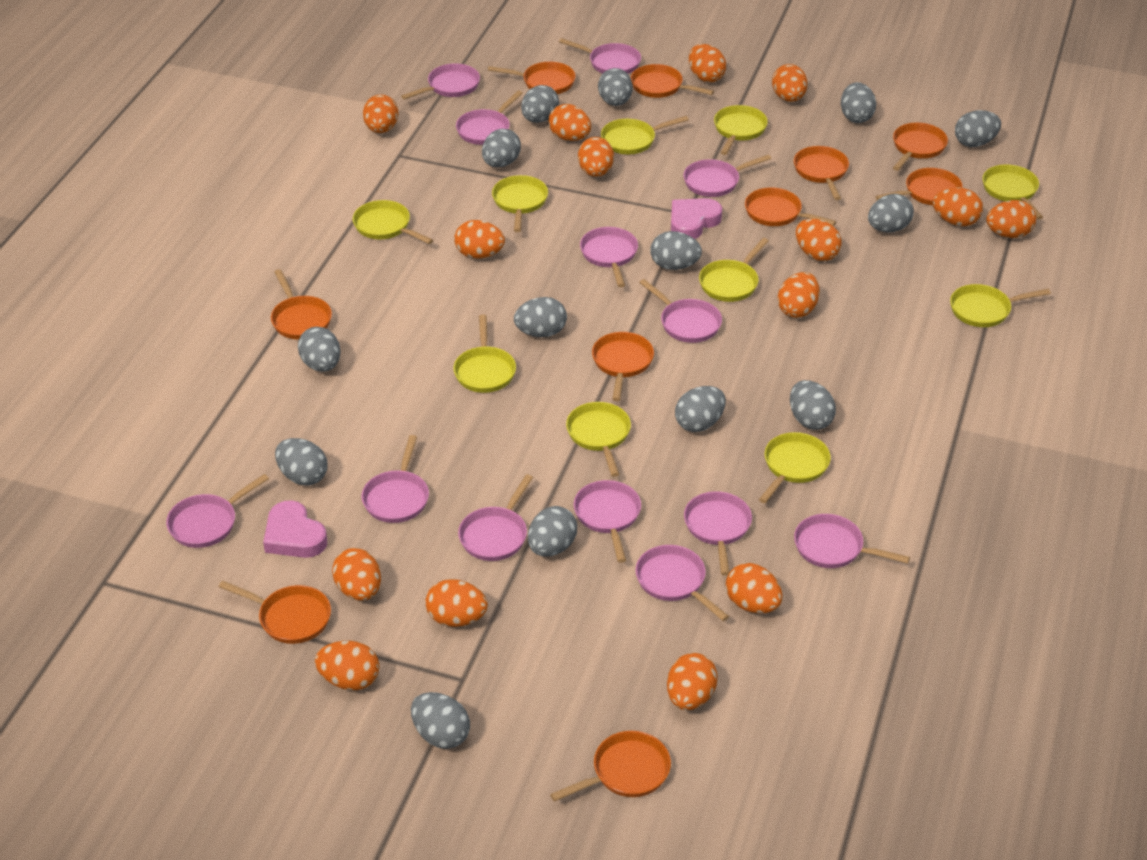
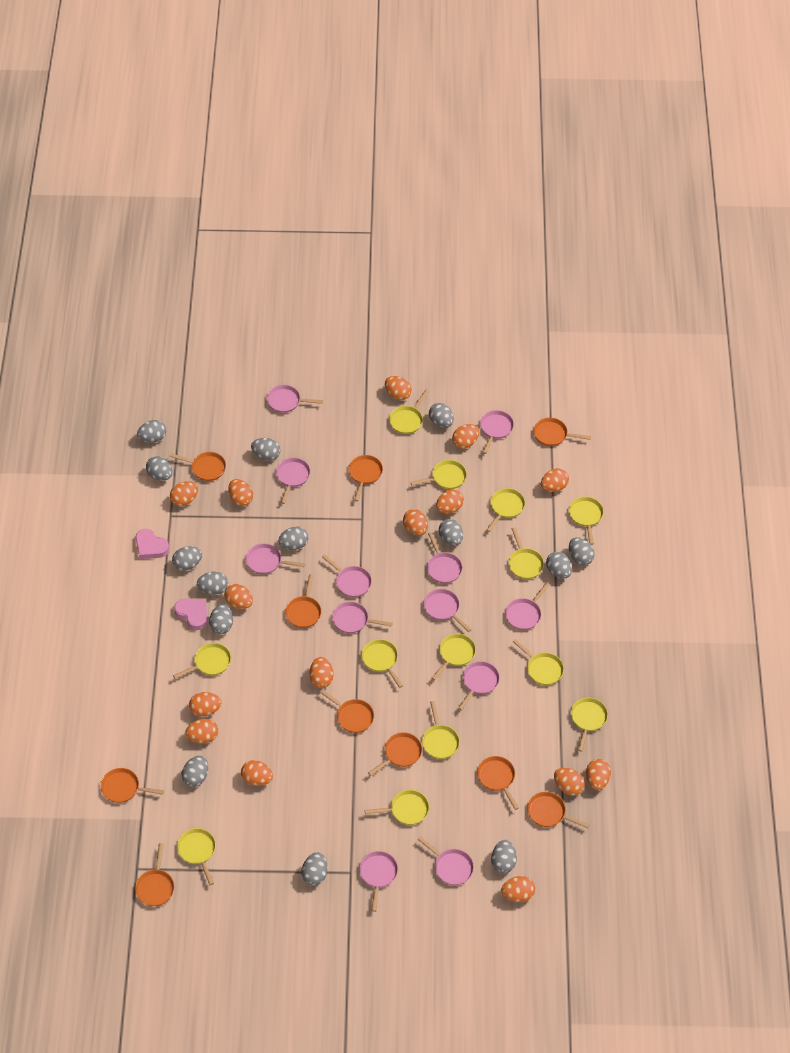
pink pan: 13 -> 12
yellow pan: 10 -> 13

